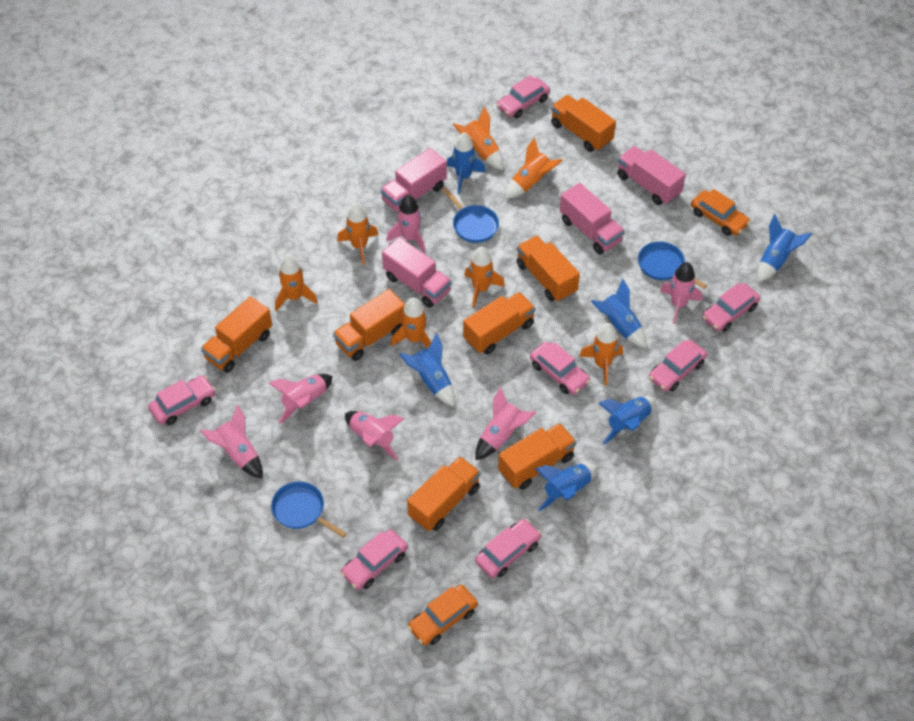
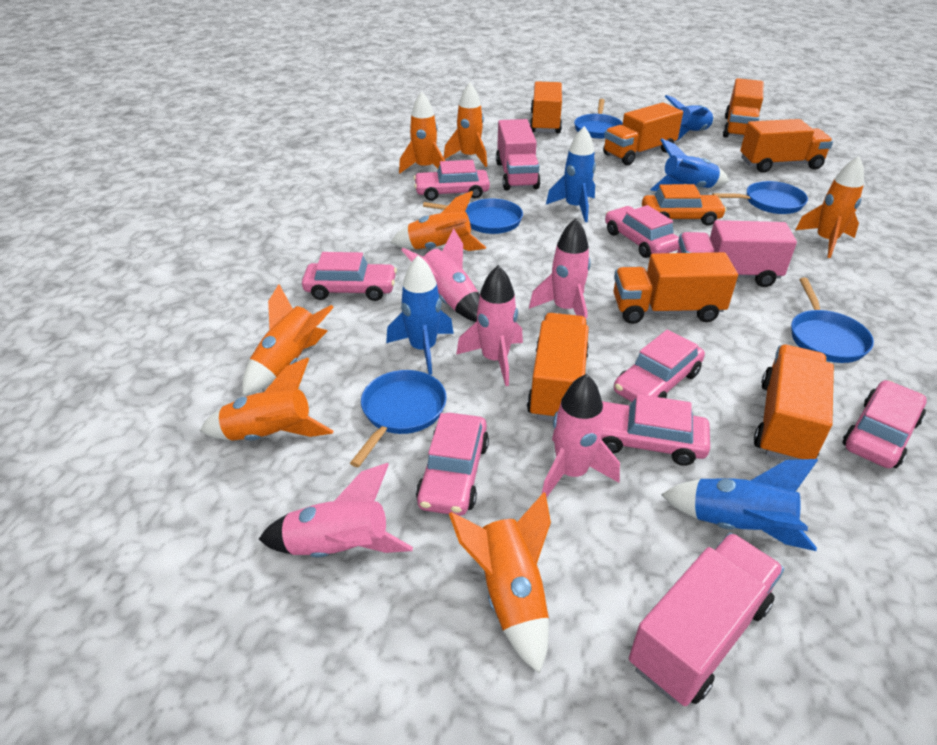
blue pan: 3 -> 5
blue rocket: 6 -> 5
orange car: 2 -> 1
pink rocket: 6 -> 5
pink truck: 4 -> 3

